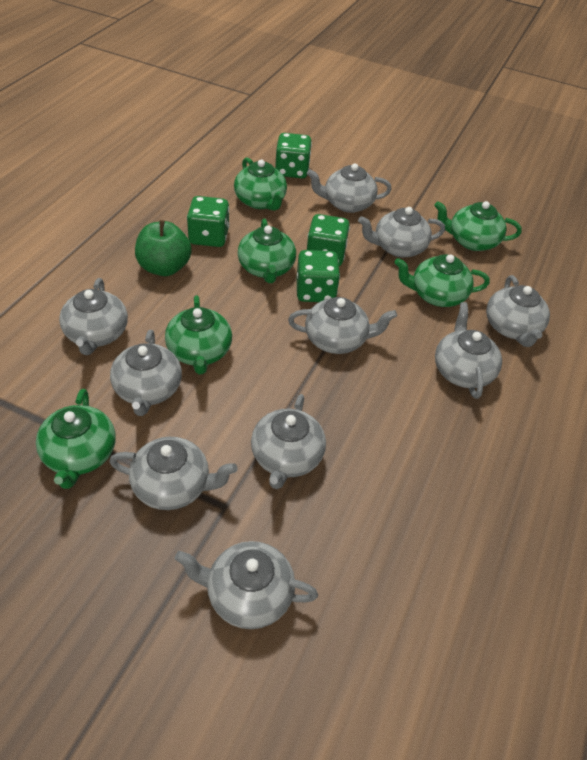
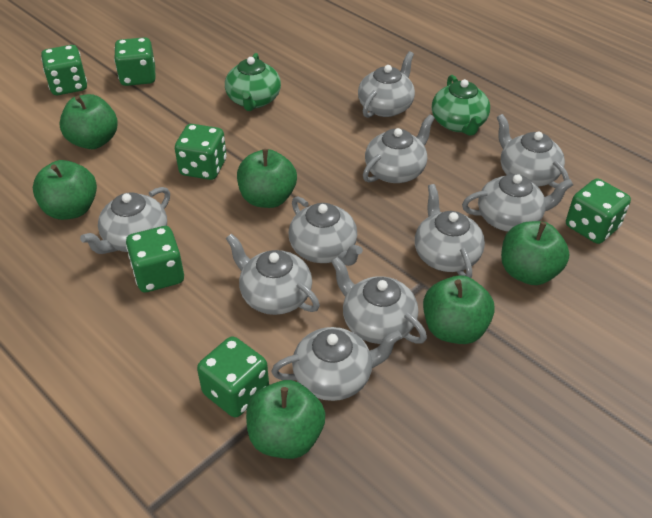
green apple: 1 -> 6
green dice: 4 -> 6
green teapot: 6 -> 2

